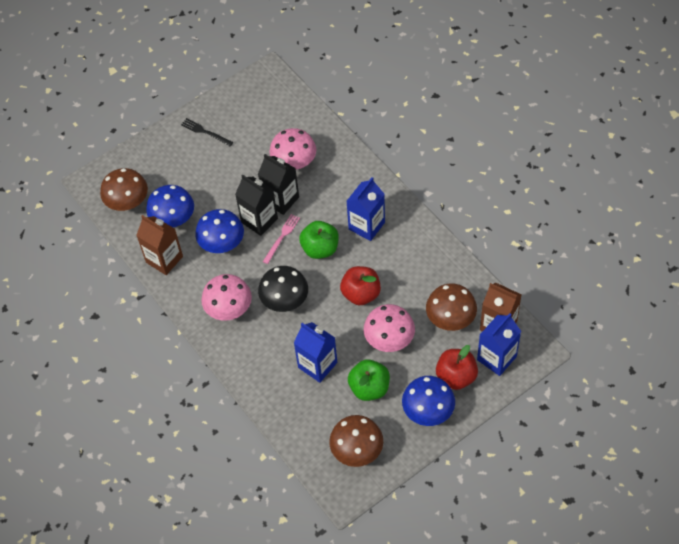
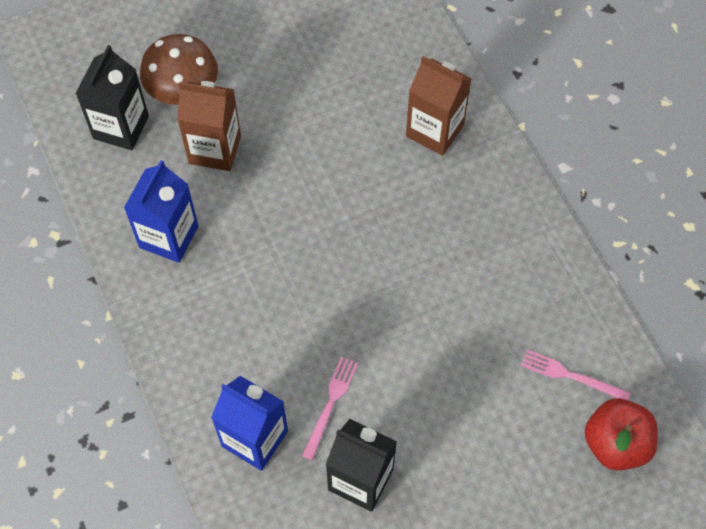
black fork: 1 -> 0
black mushroom: 1 -> 0
blue carton: 3 -> 2
blue mushroom: 3 -> 0
brown mushroom: 3 -> 1
green apple: 2 -> 0
pink fork: 1 -> 2
pink mushroom: 3 -> 0
red apple: 2 -> 1

